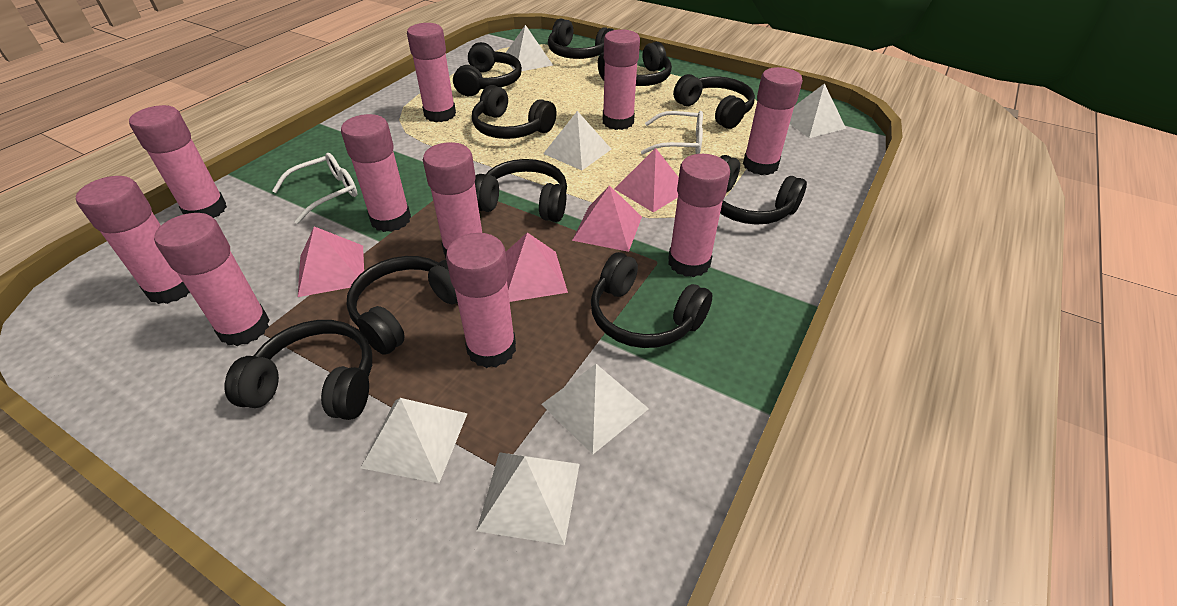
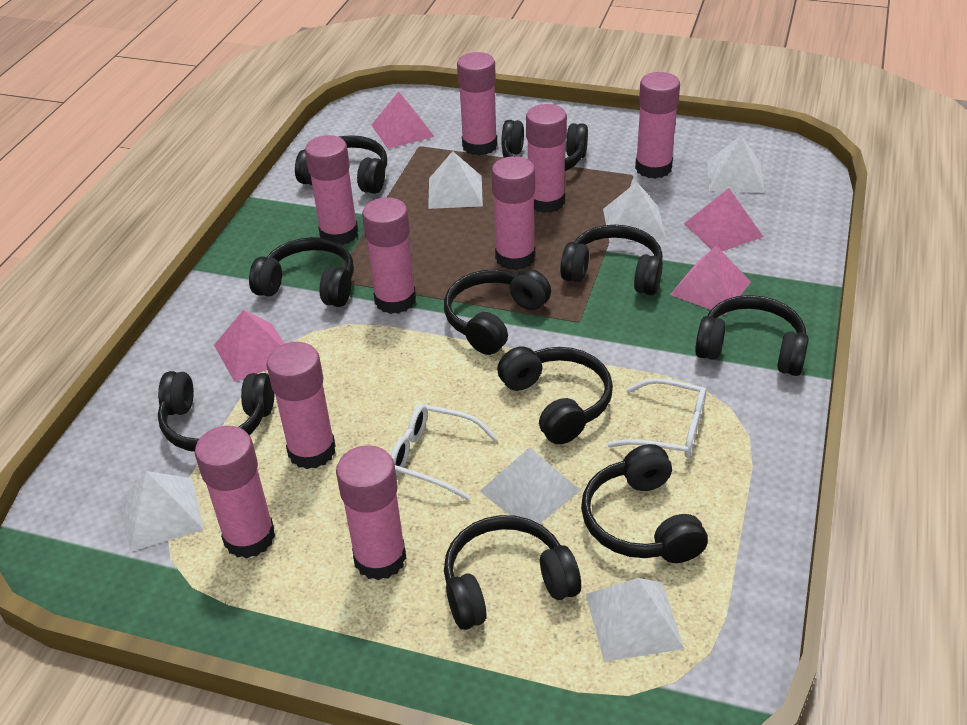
pink glue stick: 10 -> 9

